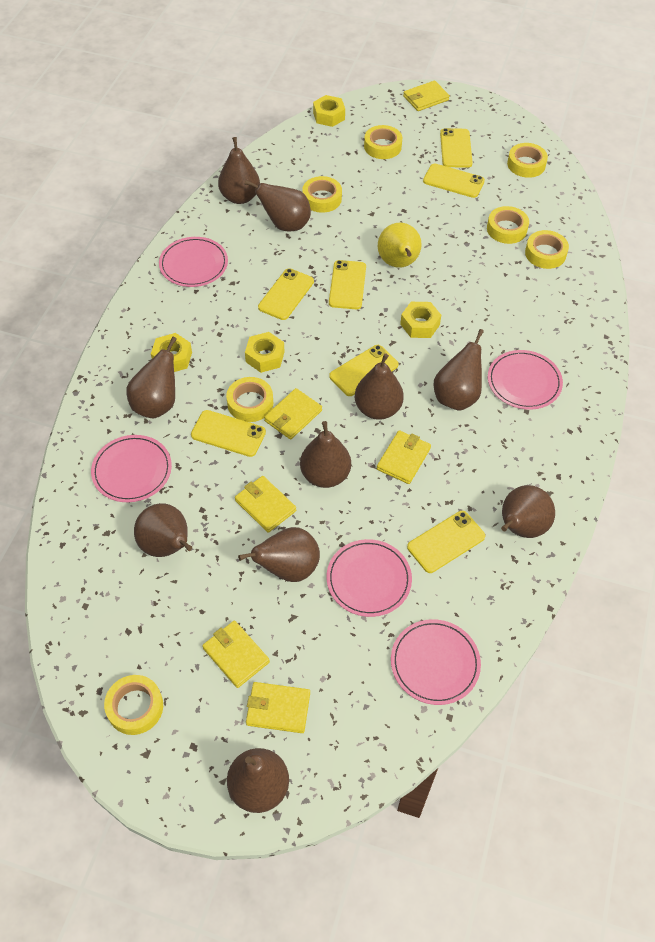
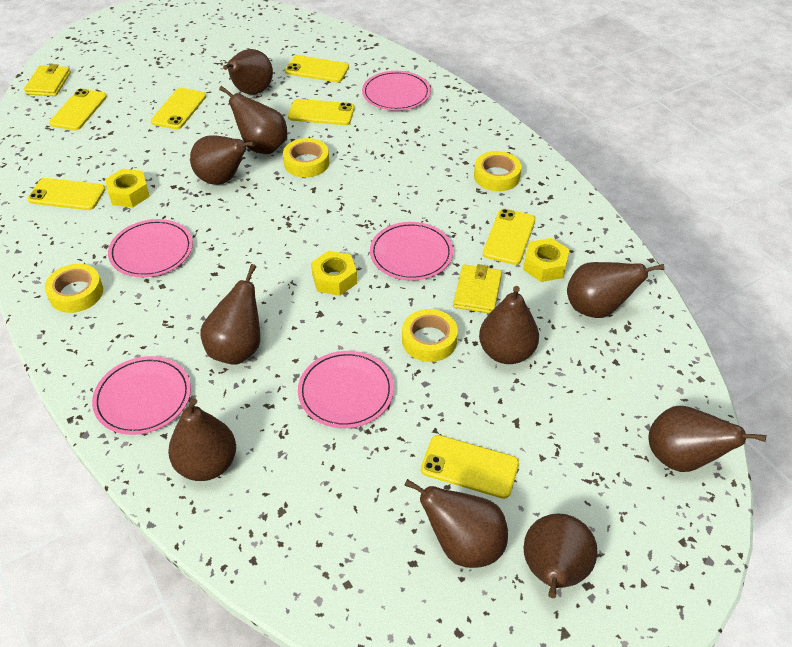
yellow nut: 4 -> 3
yellow pear: 1 -> 0
yellow tape: 7 -> 4
yellow wallet: 6 -> 2

